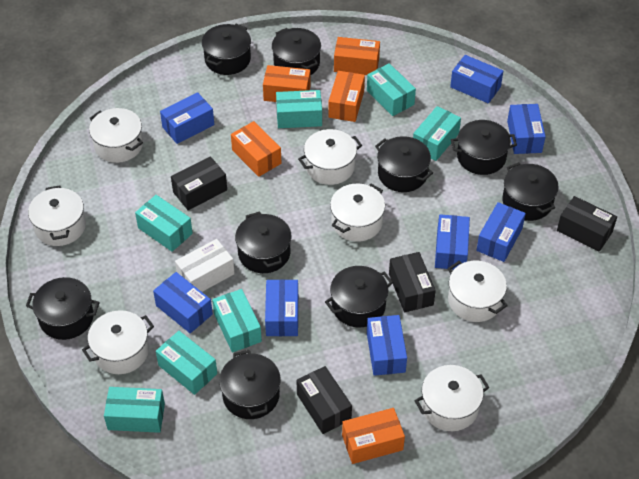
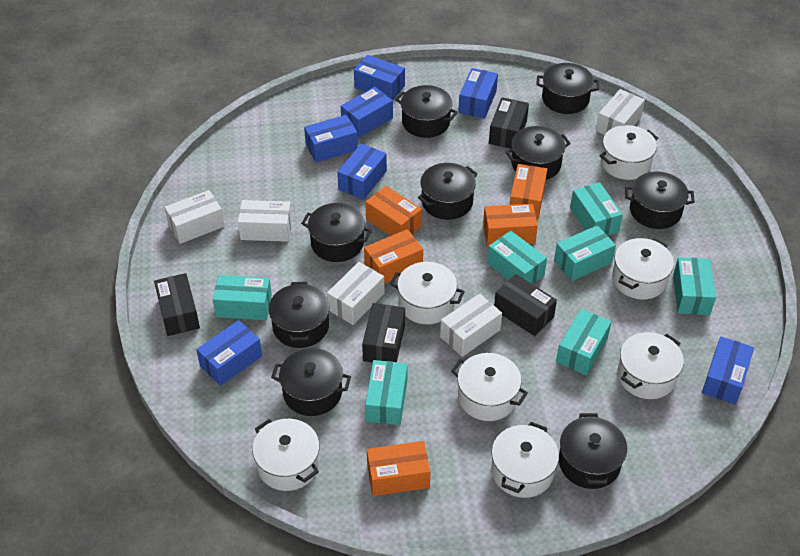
blue box: 8 -> 7
white box: 1 -> 5

